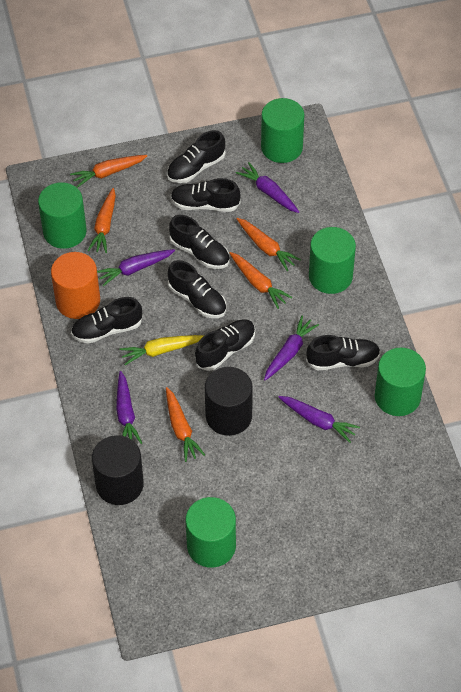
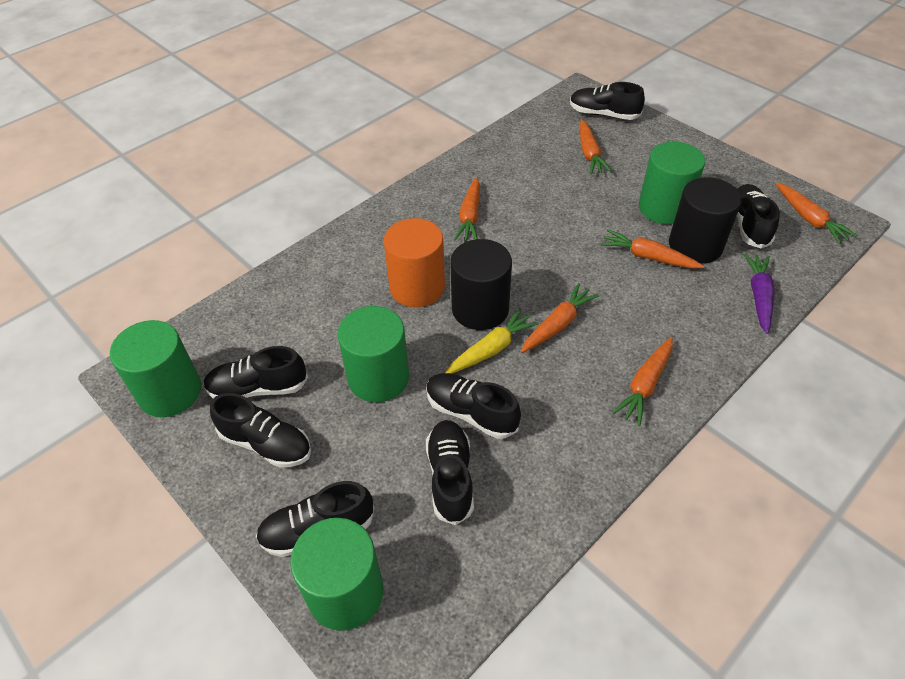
green cylinder: 5 -> 4
orange carrot: 5 -> 6
purple carrot: 5 -> 1

